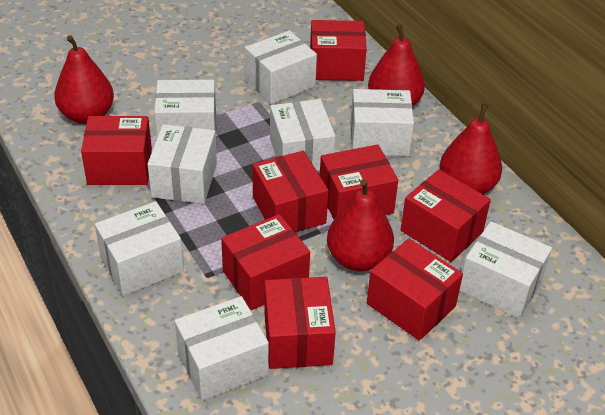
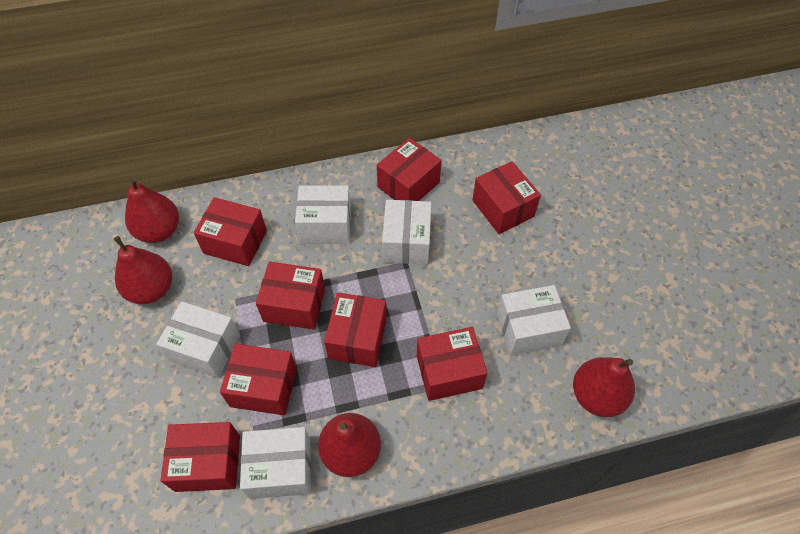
white box: 8 -> 5

